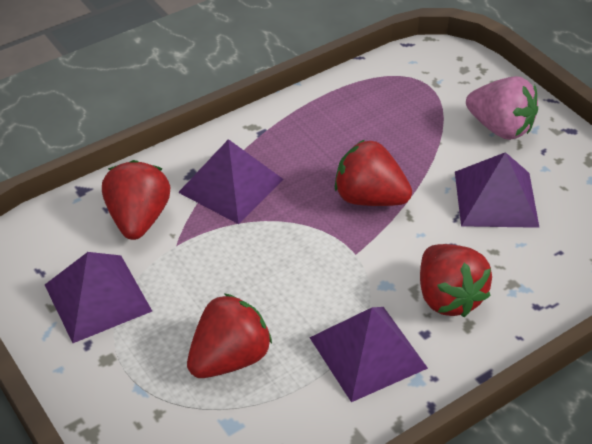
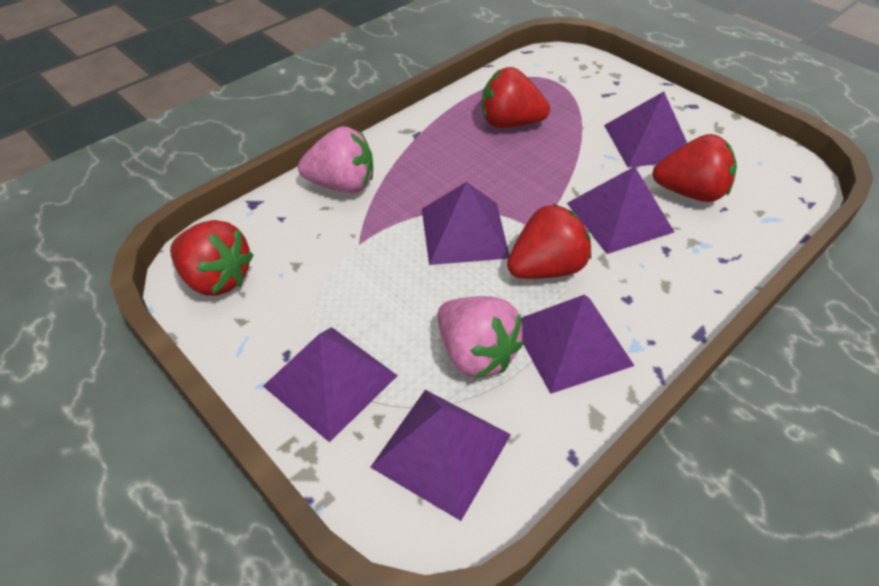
pink strawberry: 1 -> 2
purple pyramid: 4 -> 6

